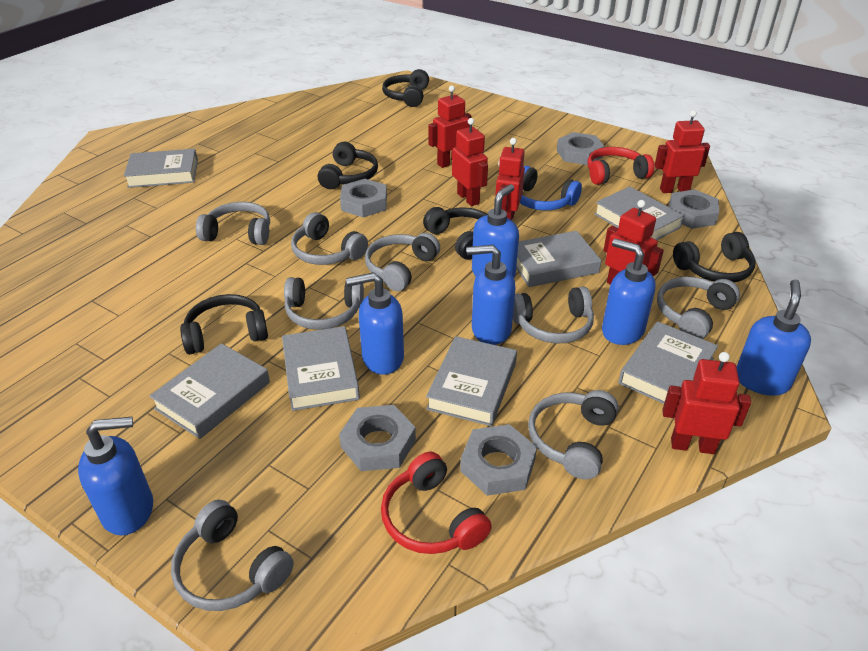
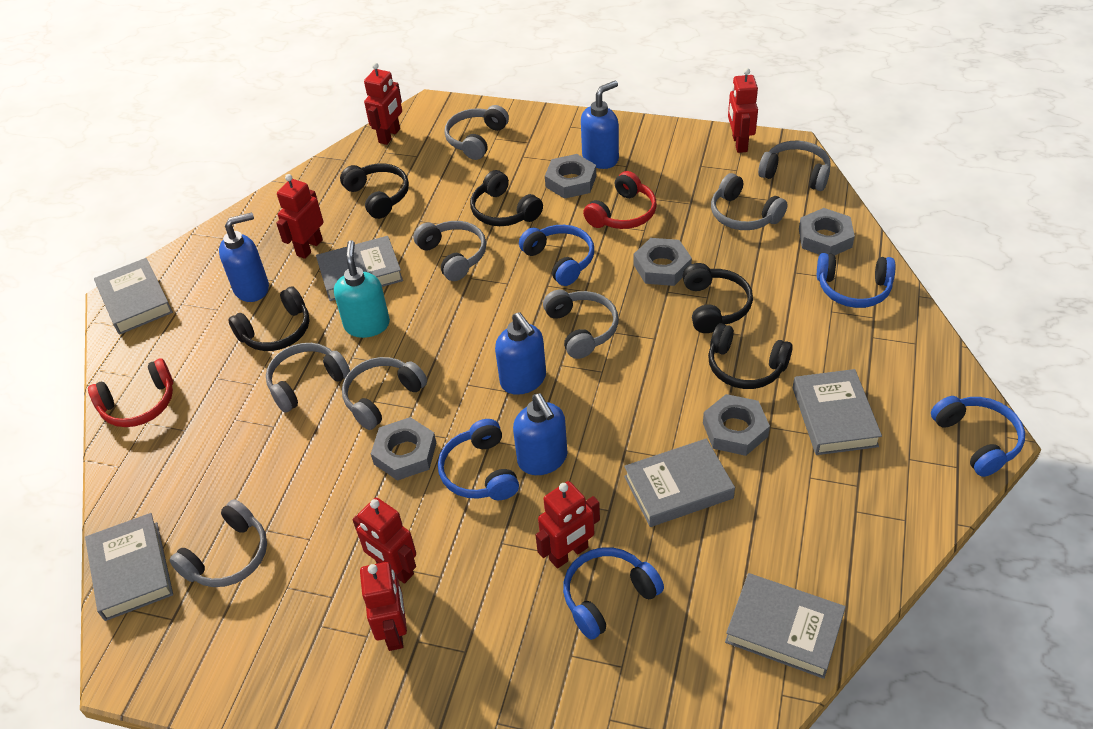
blue headphones: 1 -> 5
blue soap dispenser: 6 -> 4
grey book: 7 -> 6
turquoise soap dispenser: 0 -> 1

